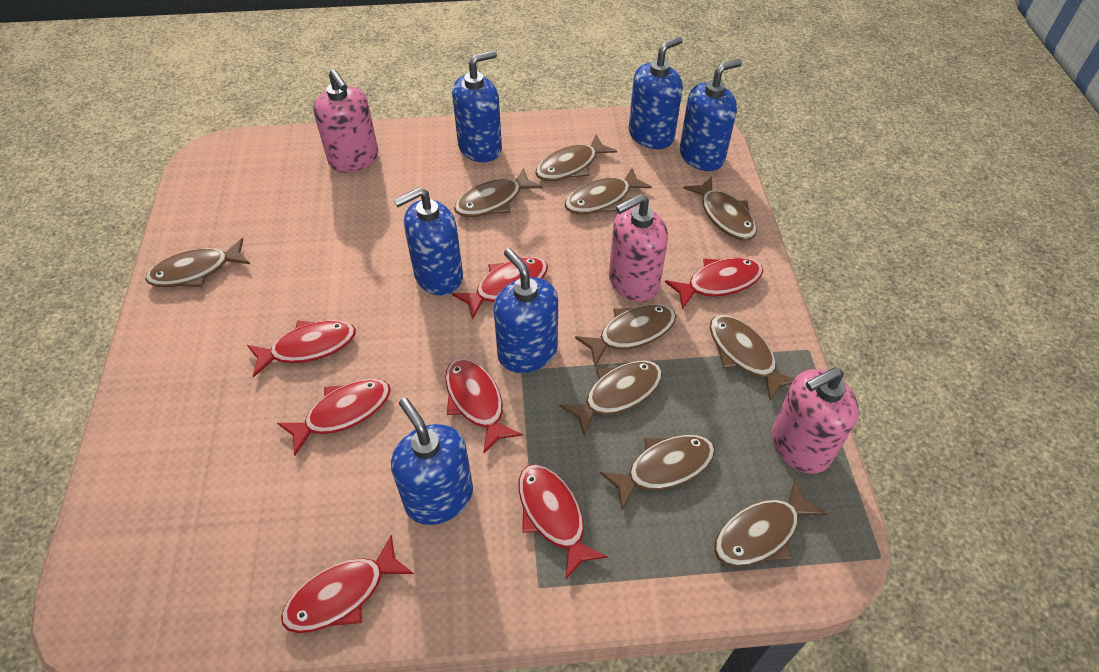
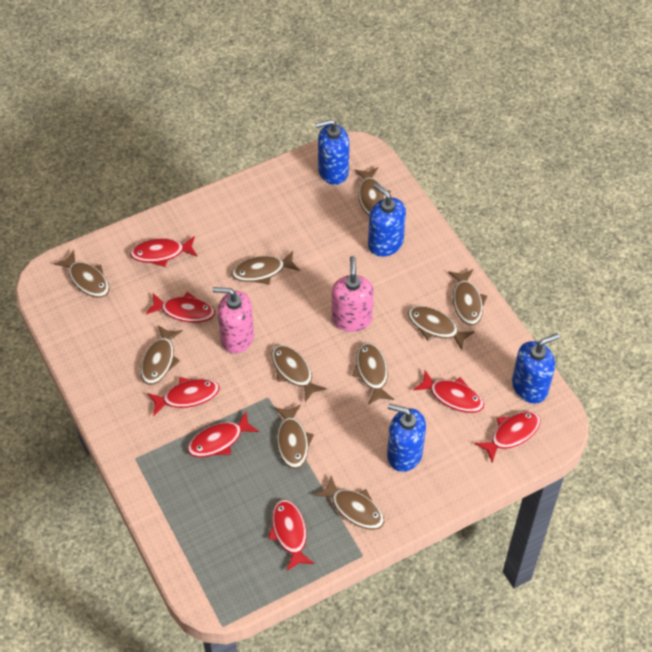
blue soap dispenser: 6 -> 4
pink soap dispenser: 3 -> 2

